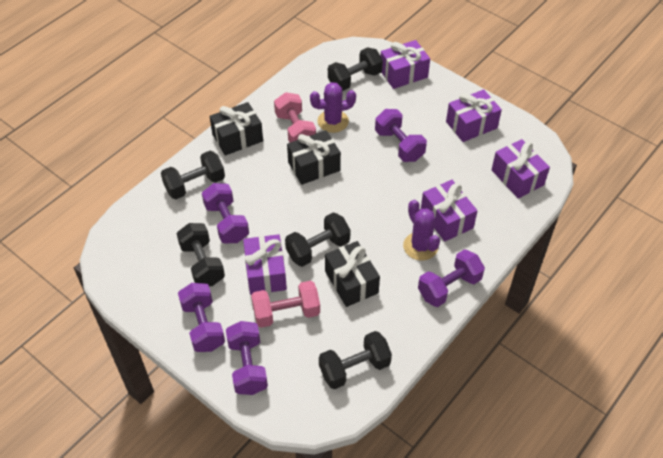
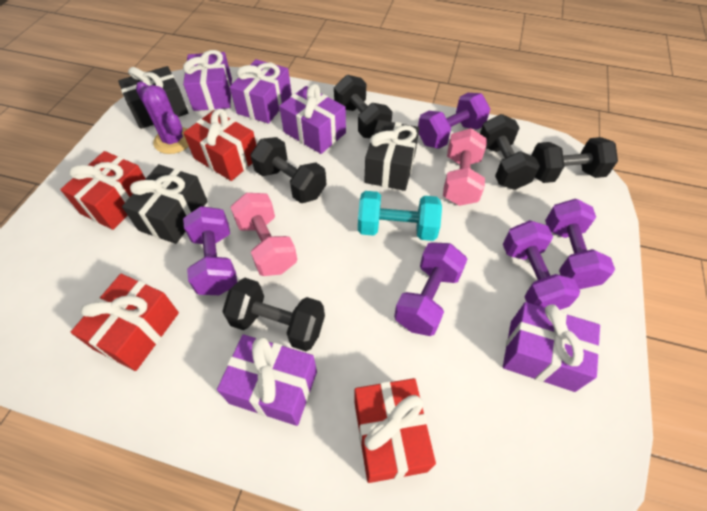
purple cactus: 2 -> 1
red gift: 0 -> 4
turquoise dumbbell: 0 -> 1

